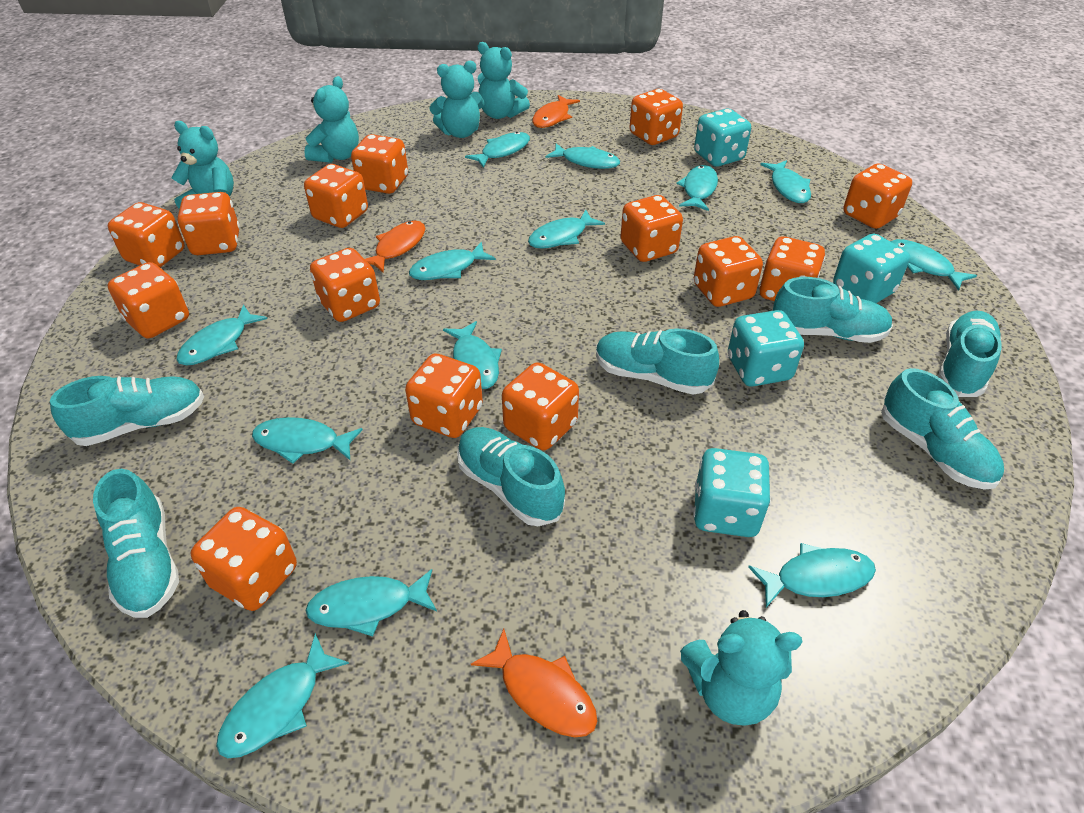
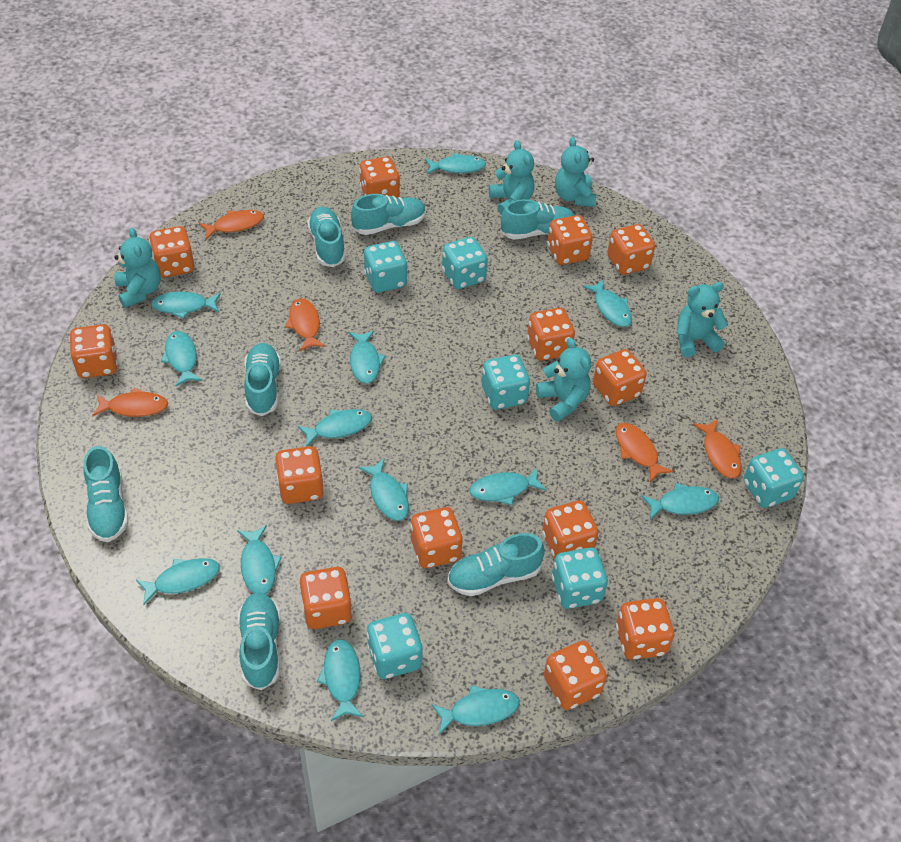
orange dice: 14 -> 13
orange fish: 3 -> 5
turquoise dice: 4 -> 6

